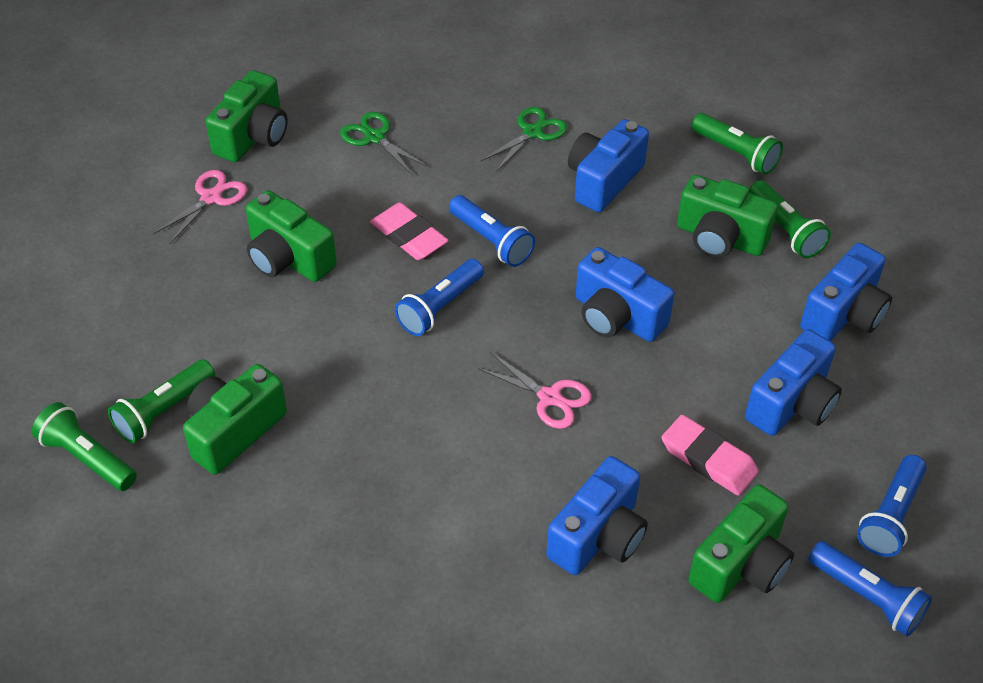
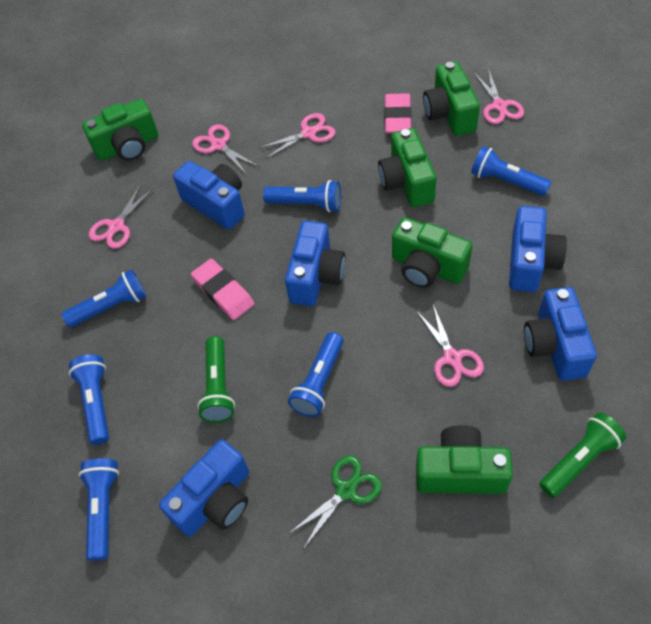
blue flashlight: 4 -> 6
green flashlight: 4 -> 2
green scissors: 2 -> 1
pink scissors: 2 -> 5

